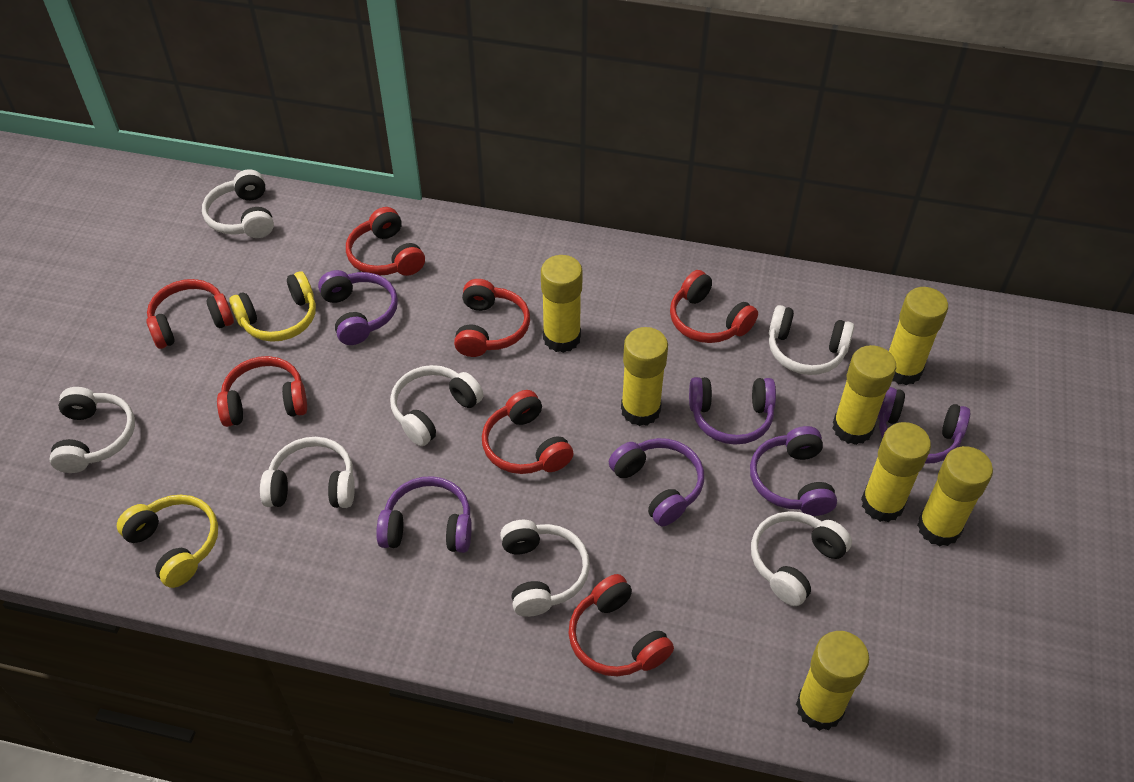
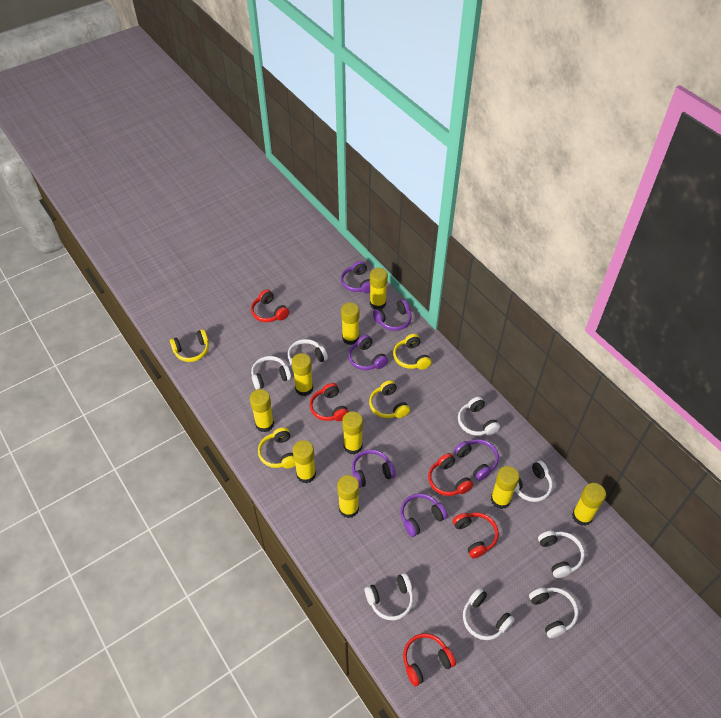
red headphones: 7 -> 5
white headphones: 7 -> 8
yellow glue stick: 7 -> 9
yellow headphones: 2 -> 4

